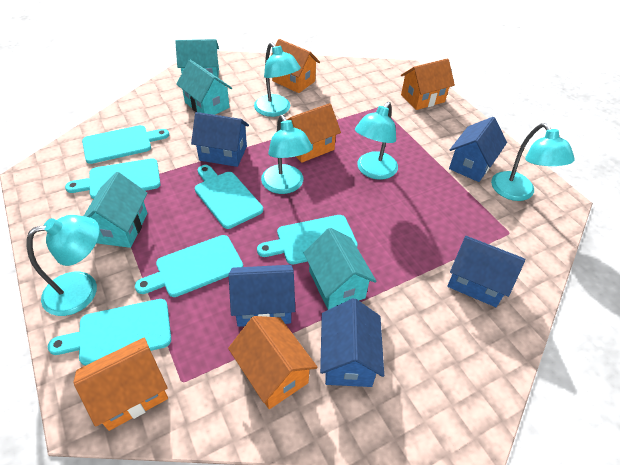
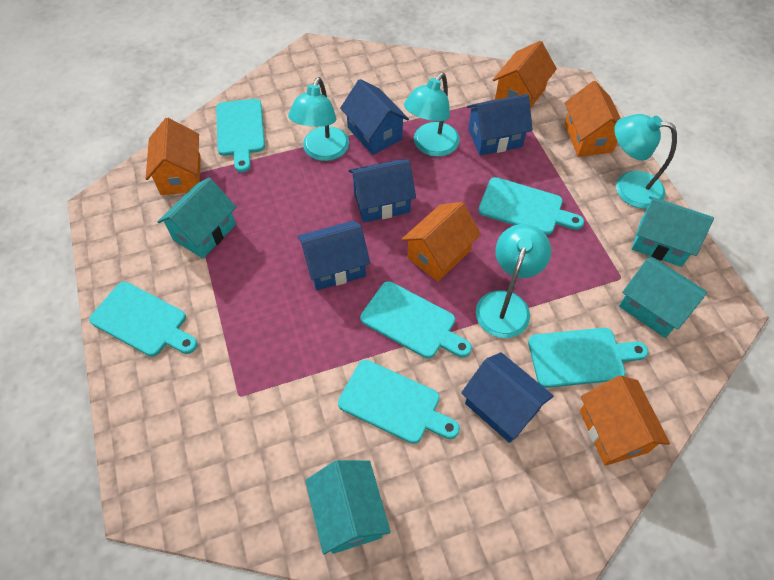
turquoise lamp: 5 -> 4

